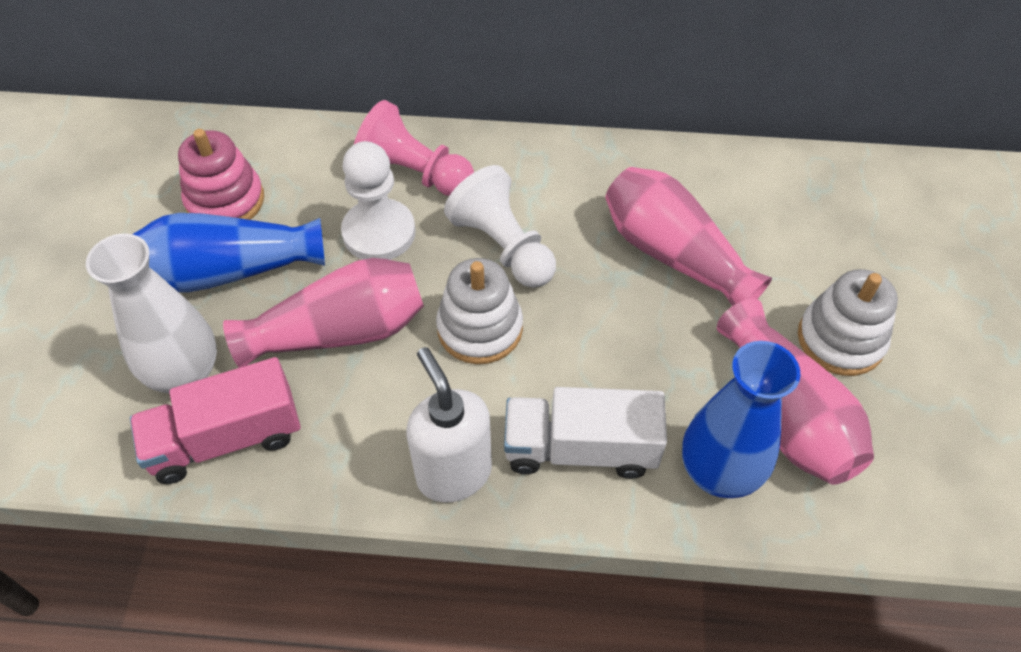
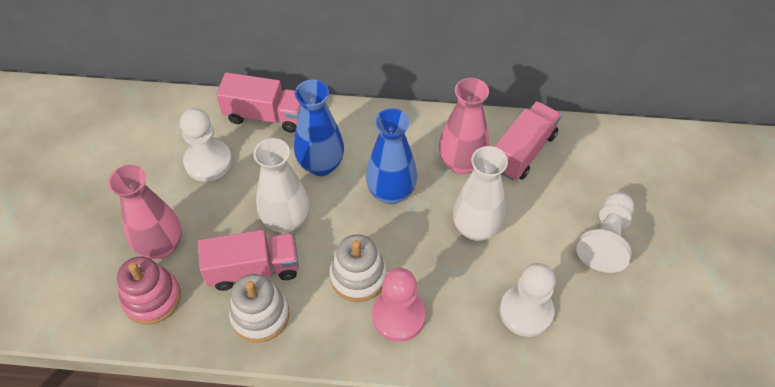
pink truck: 1 -> 3
pink vase: 3 -> 2
white pawn: 2 -> 3
white soap dispenser: 1 -> 0
white truck: 1 -> 0
white vase: 1 -> 2

